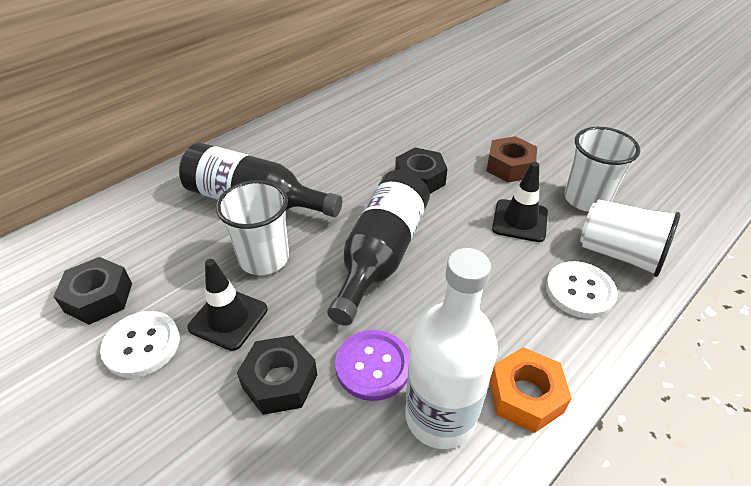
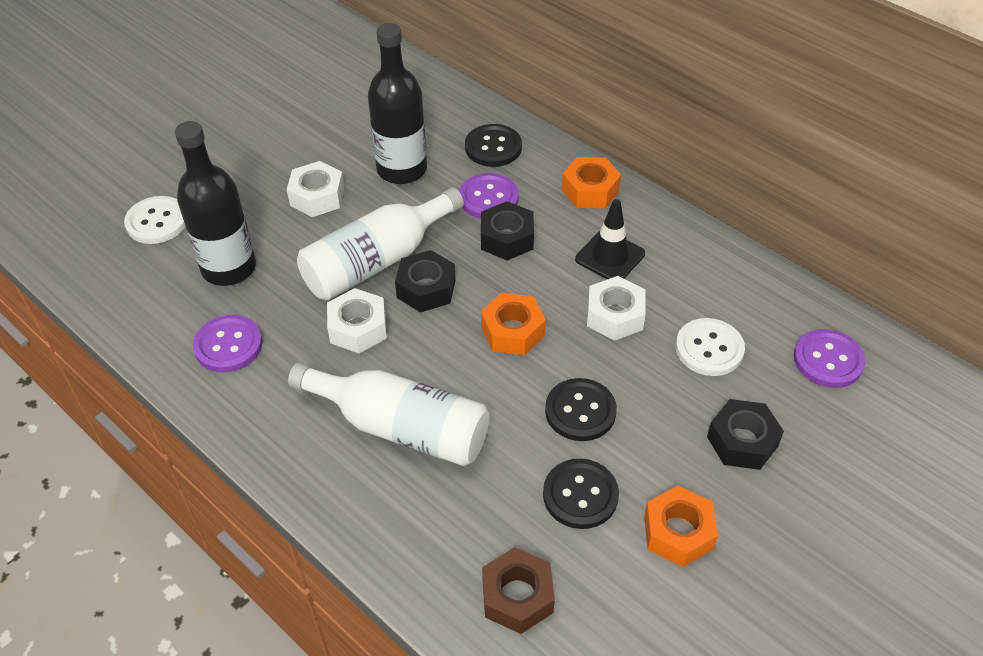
black button: 0 -> 3
black traffic cone: 2 -> 1
orange nut: 1 -> 3
purple button: 1 -> 3
white bottle: 1 -> 2
white cup: 3 -> 0
white nut: 0 -> 3

